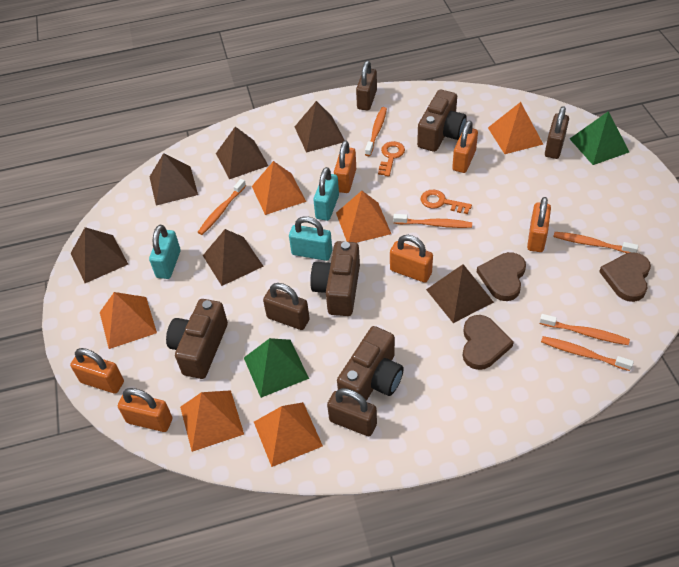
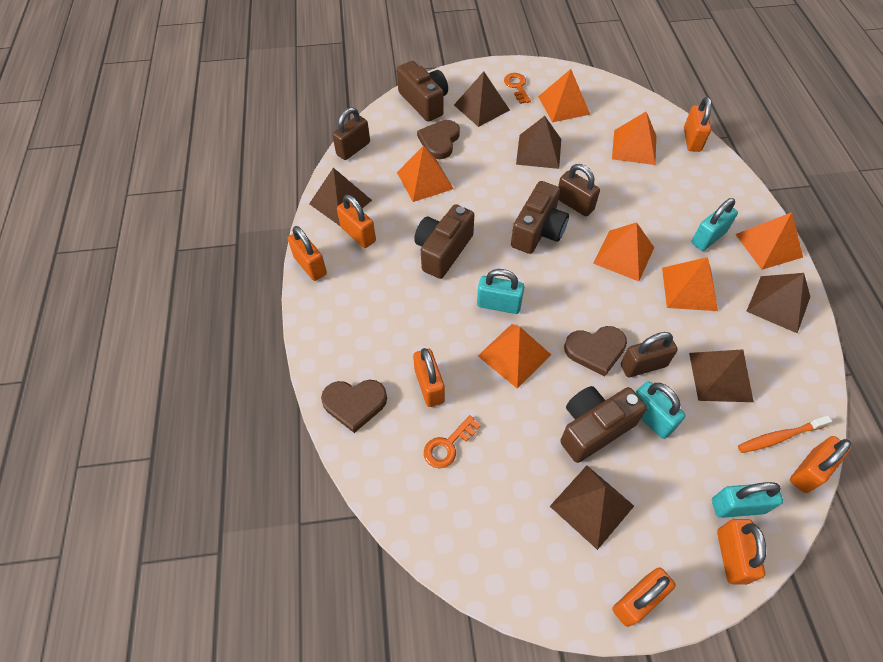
brown padlock: 4 -> 3
green pyramid: 2 -> 0
orange padlock: 6 -> 7
orange pyramid: 6 -> 7
orange toothbrush: 6 -> 1
turquoise padlock: 3 -> 4

